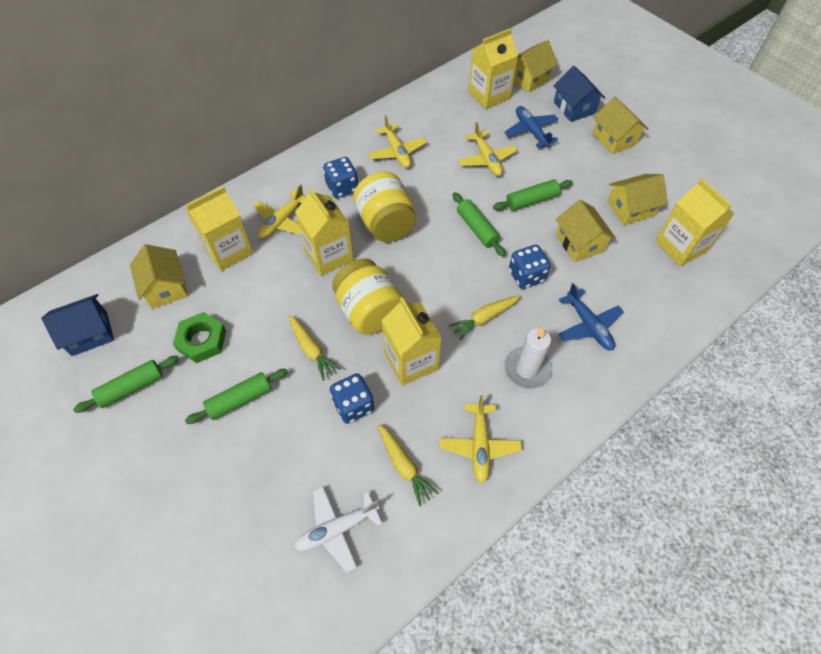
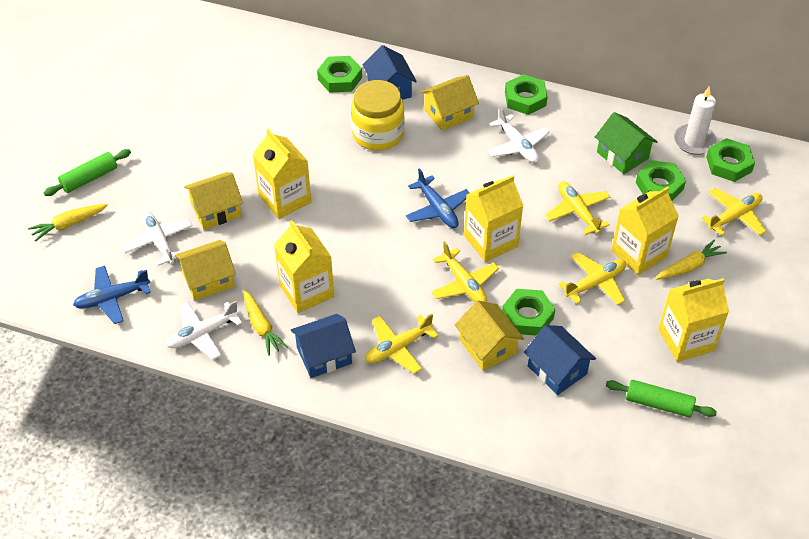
blue dice: 3 -> 0
blue house: 2 -> 3
green house: 0 -> 1
green nut: 1 -> 5
green rolling pin: 4 -> 2
white plane: 1 -> 3
yellow house: 5 -> 4
yellow jar: 2 -> 1
yellow plane: 4 -> 5

